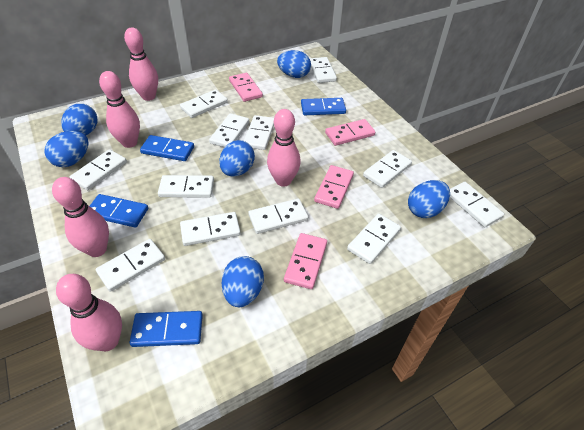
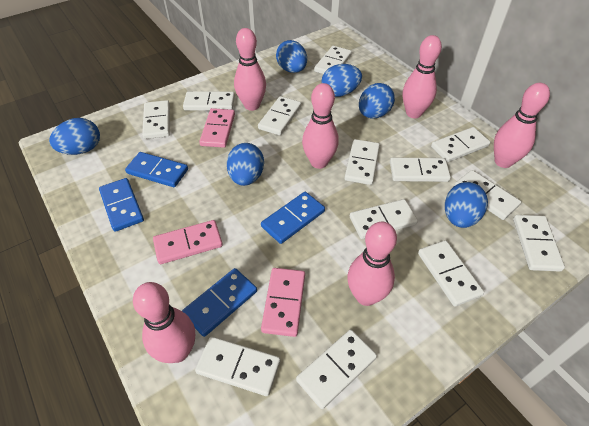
pink bowling pin: 5 -> 6
pink domino: 4 -> 3
white domino: 12 -> 13

